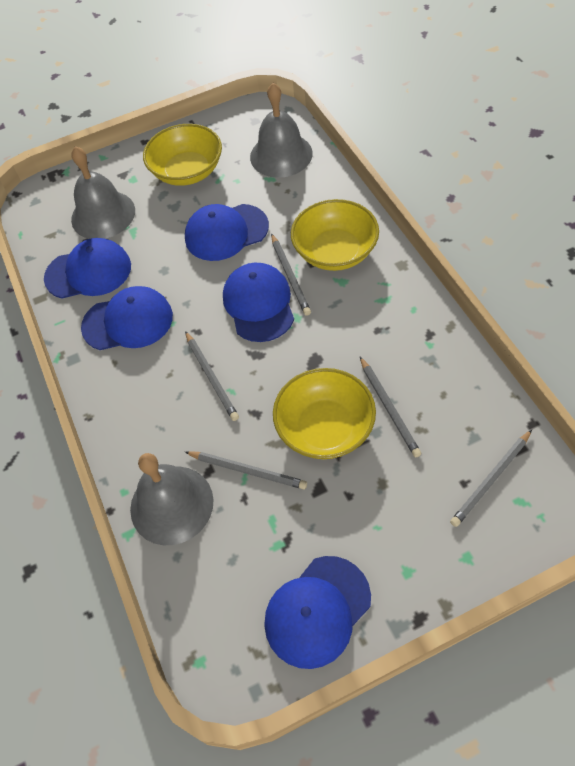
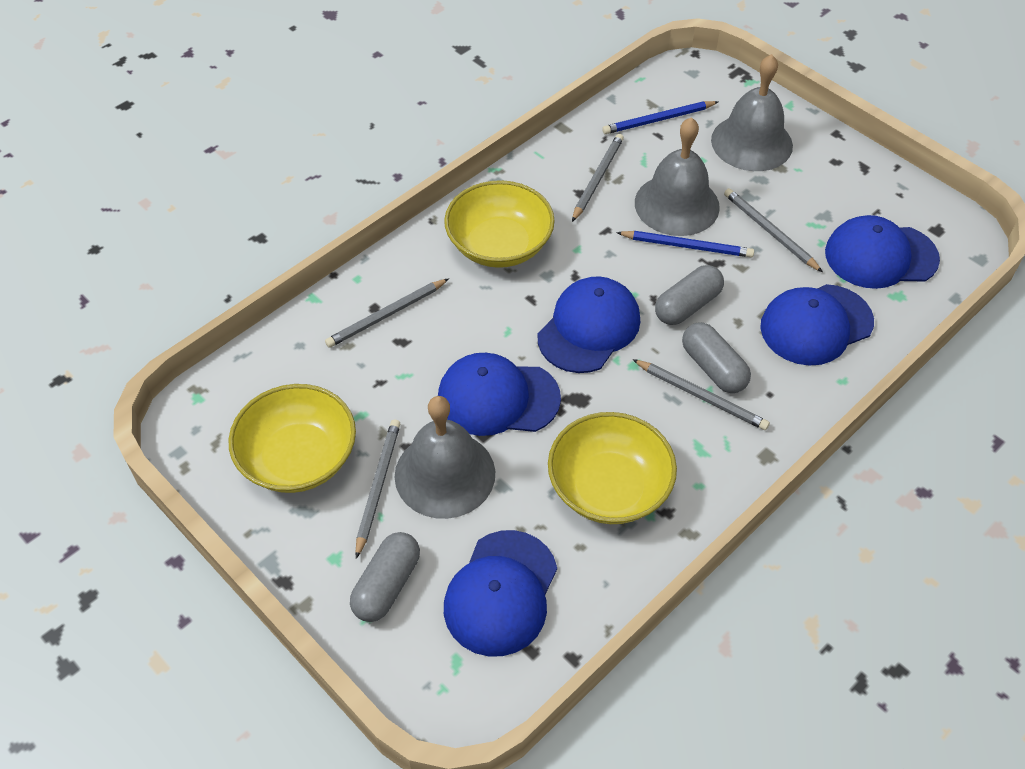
blue pencil: 0 -> 2
grey capsule: 0 -> 3

